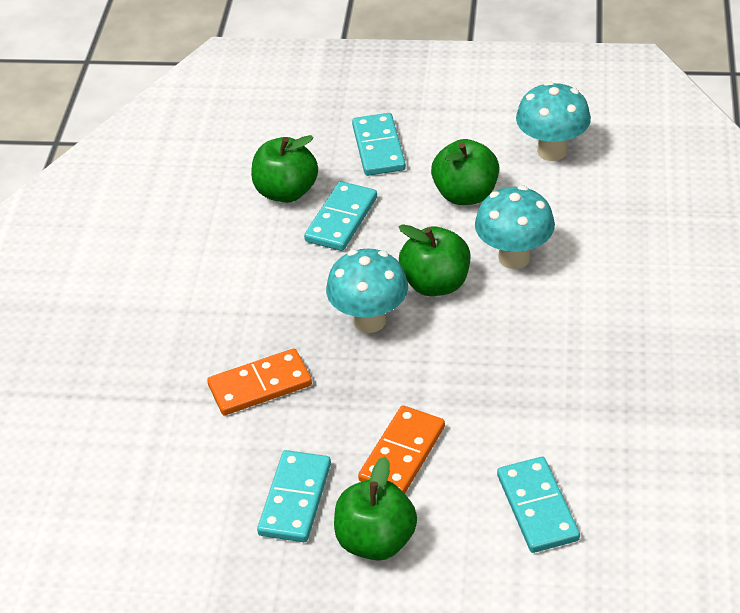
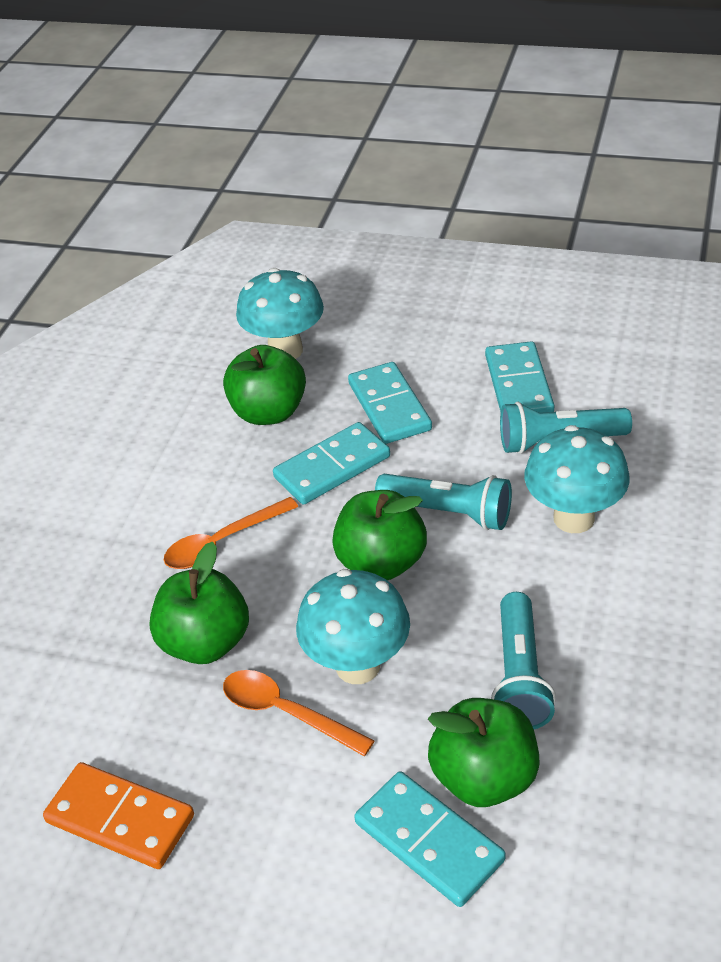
orange domino: 2 -> 1
orange spoon: 0 -> 2
turquoise flashlight: 0 -> 3

